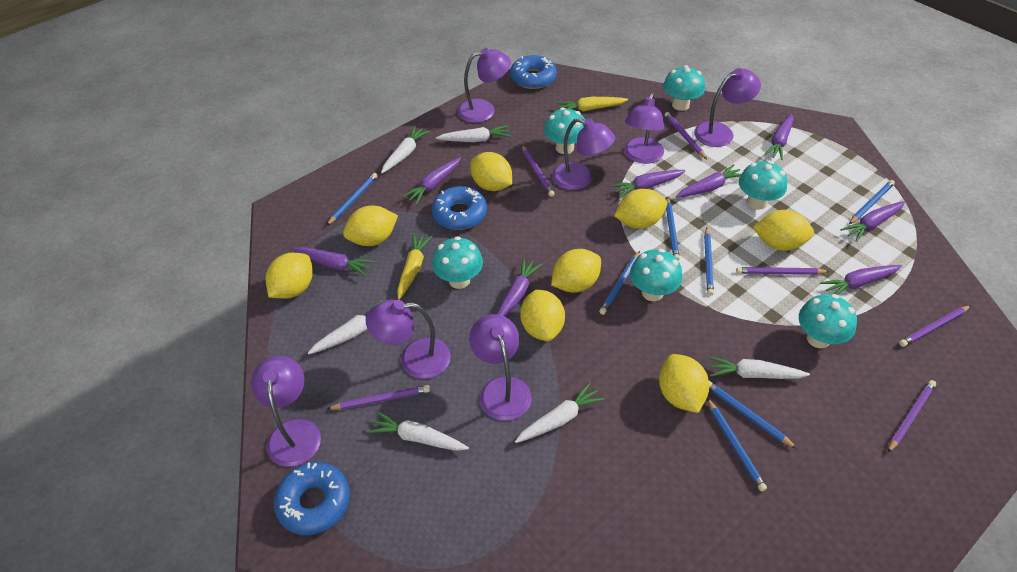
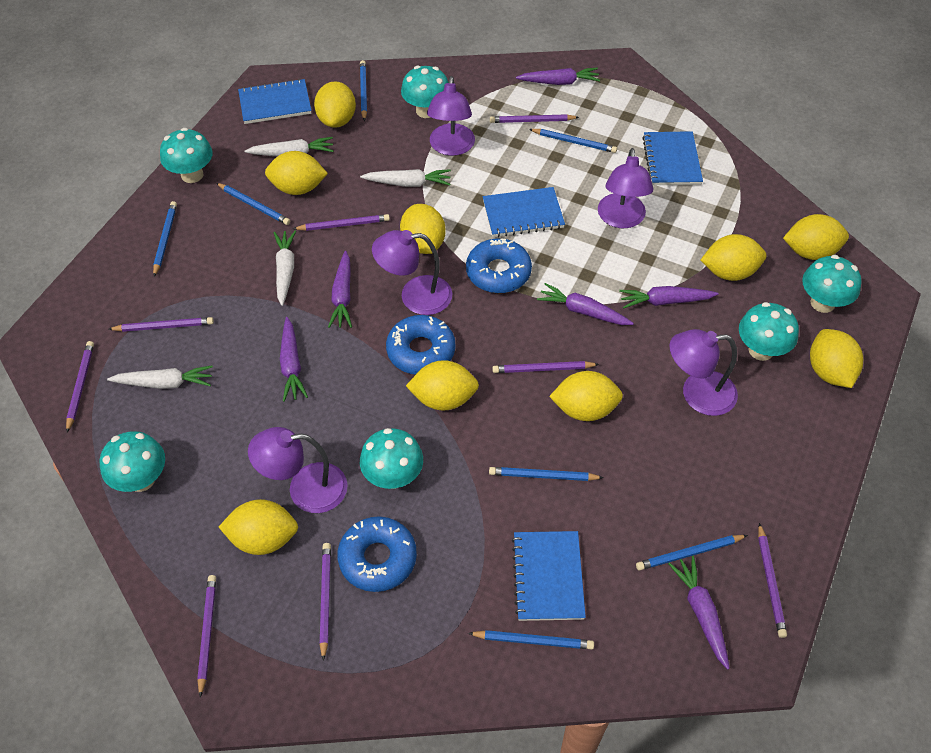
blue notebook: 0 -> 4
purple carrot: 8 -> 6
purple lamp: 7 -> 5
purple pencil: 6 -> 8
white carrot: 6 -> 4
yellow carrot: 2 -> 0
yellow lemon: 8 -> 9

